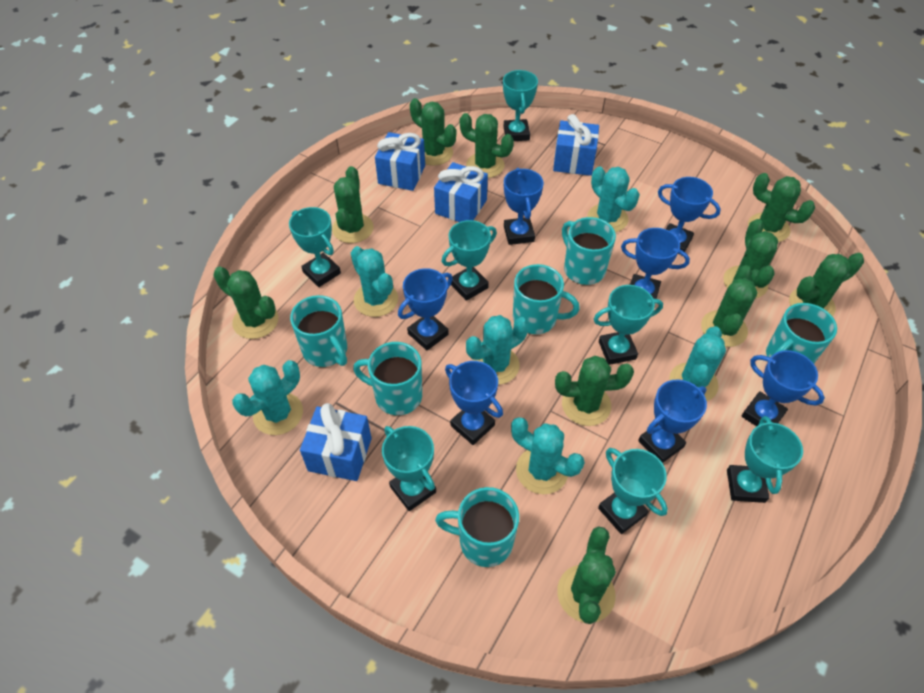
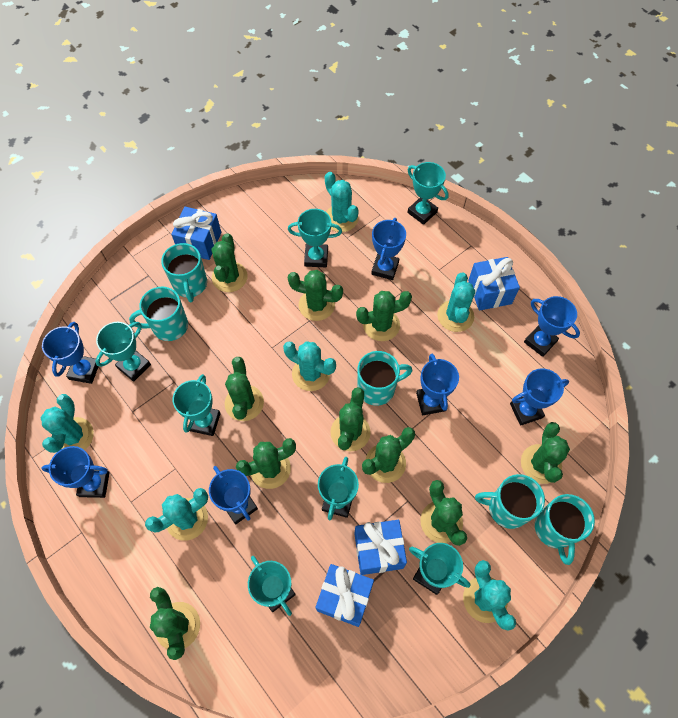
turquoise mug: 6 -> 5

